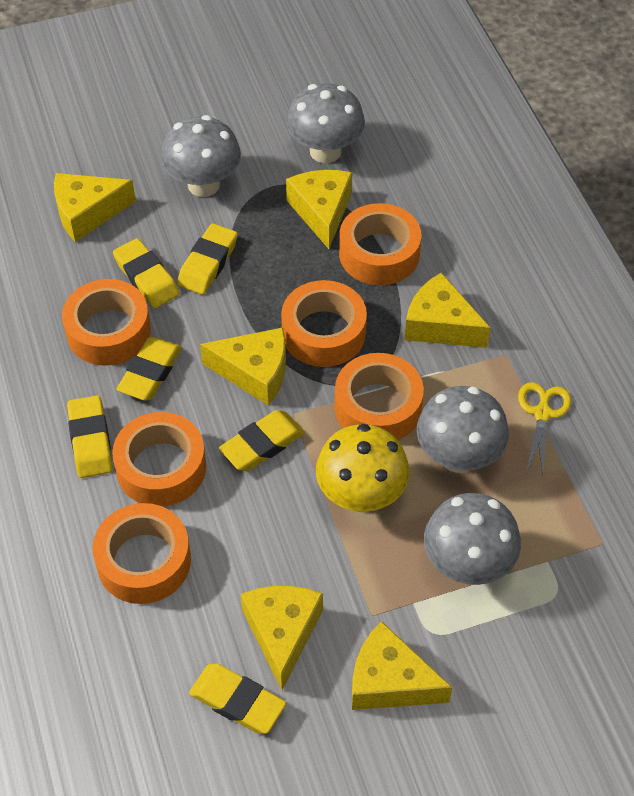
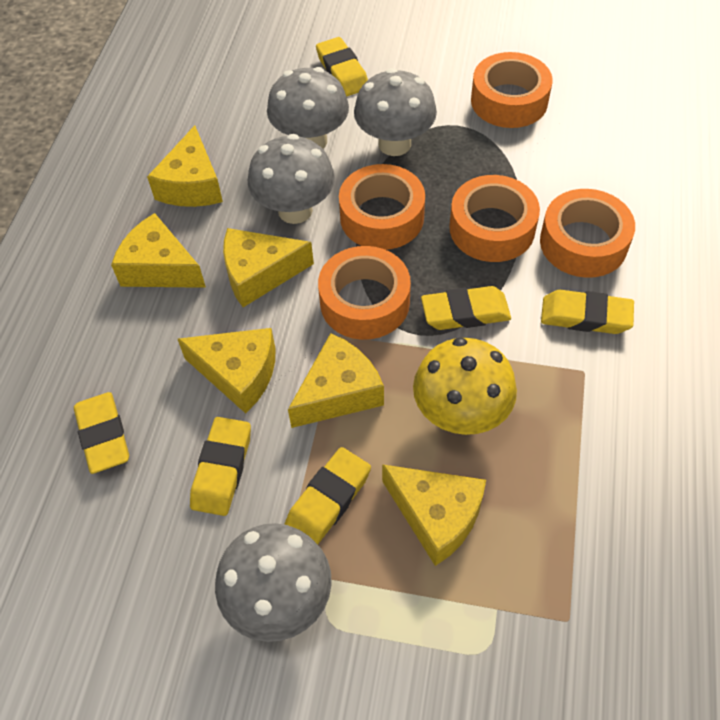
orange tape: 6 -> 5
yellow scissors: 1 -> 0

